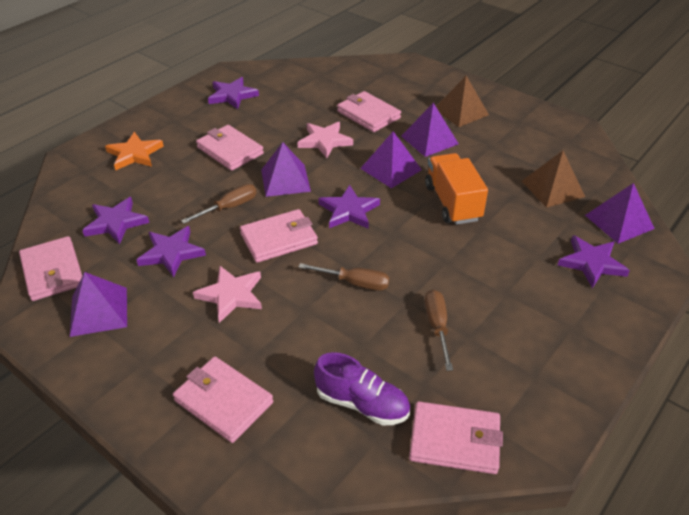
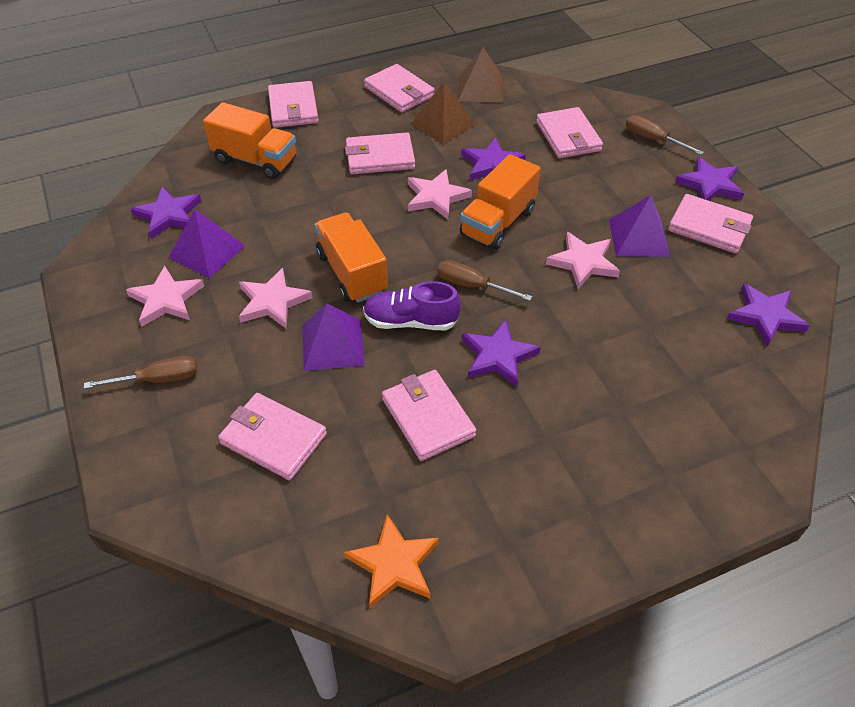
orange truck: 1 -> 3
pink star: 2 -> 4
pink wallet: 6 -> 7
purple pyramid: 5 -> 3

